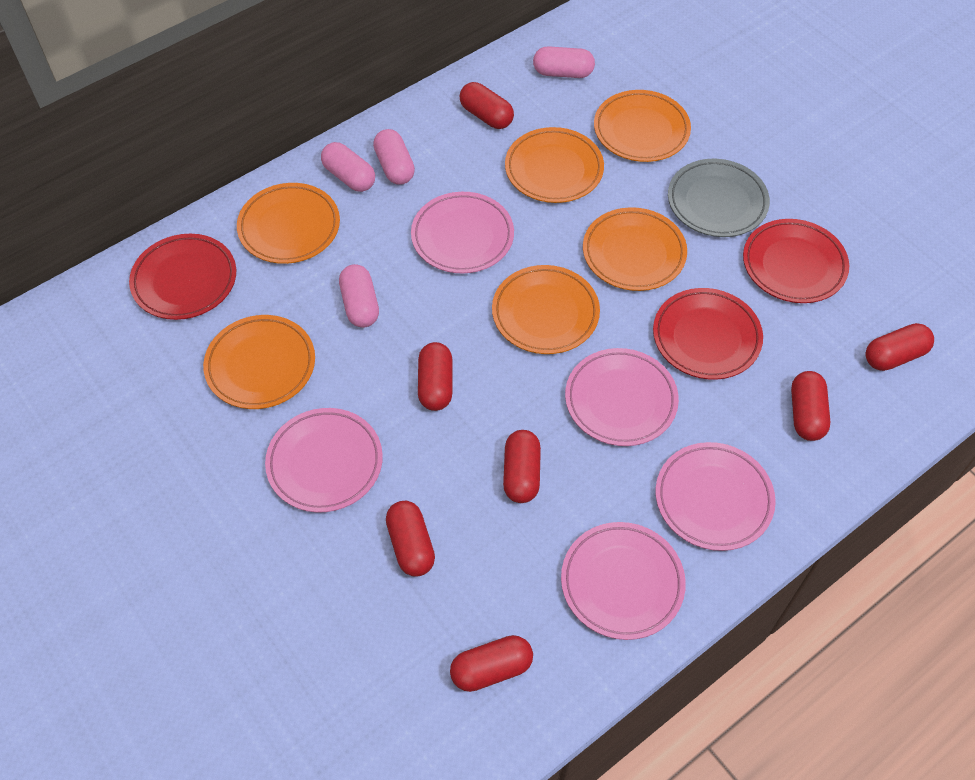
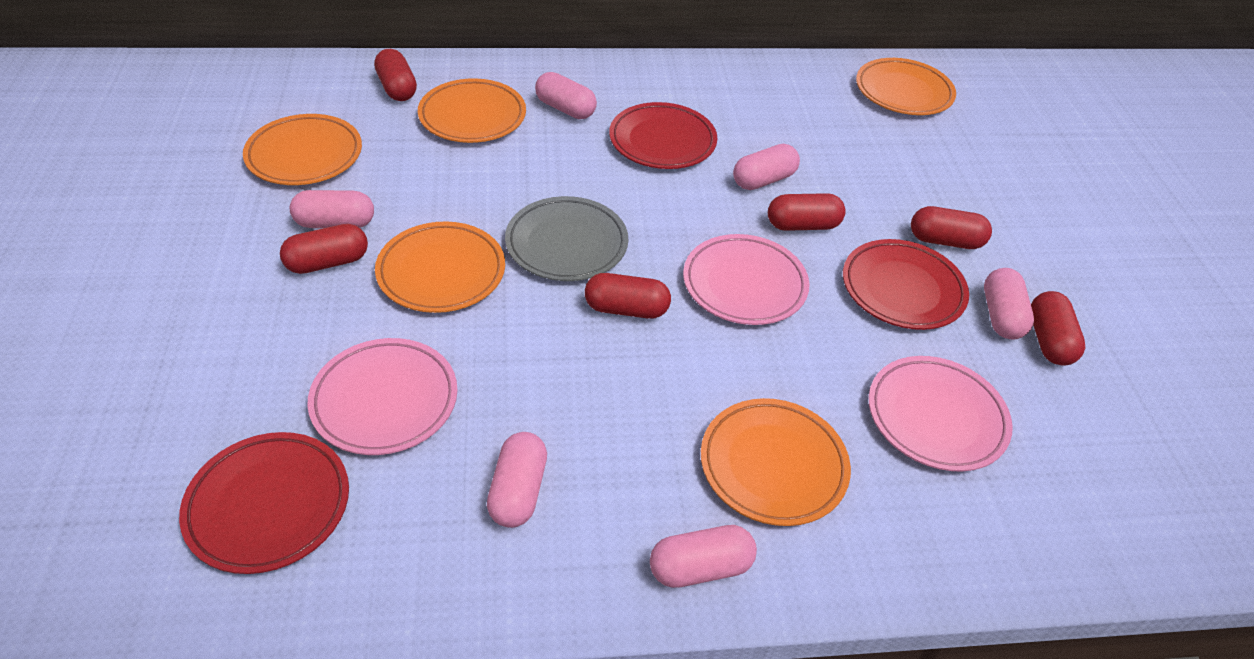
orange plate: 6 -> 5
pink capsule: 4 -> 6
pink plate: 5 -> 3
red capsule: 7 -> 6

